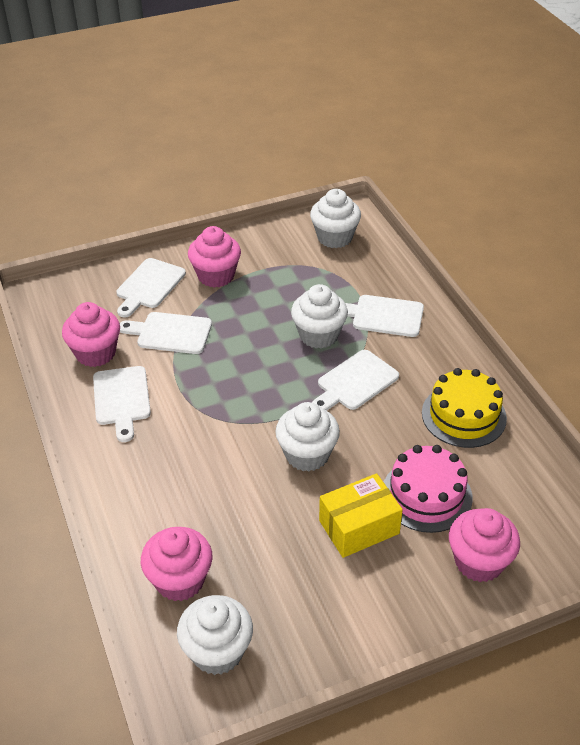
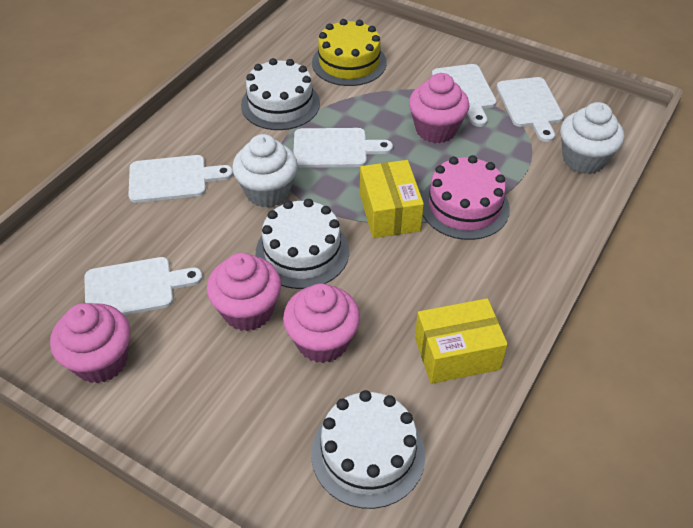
white cake: 0 -> 3
white cupcake: 4 -> 2
yellow box: 1 -> 2

